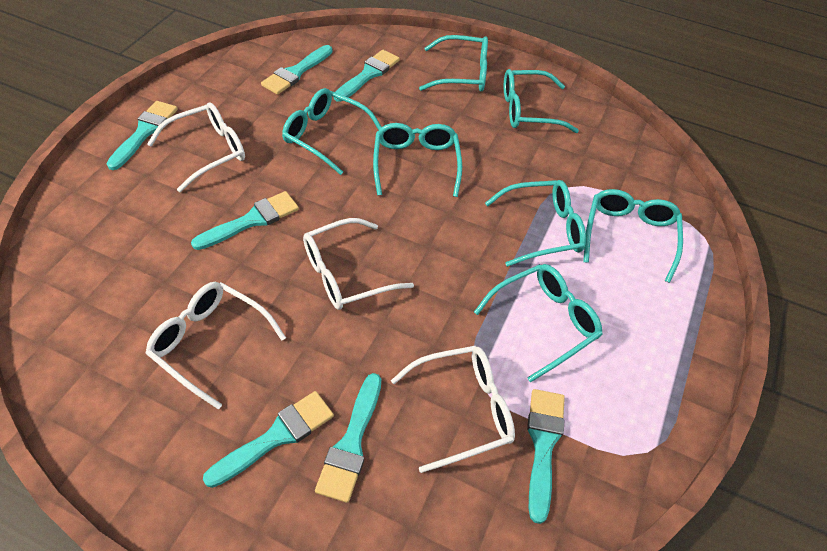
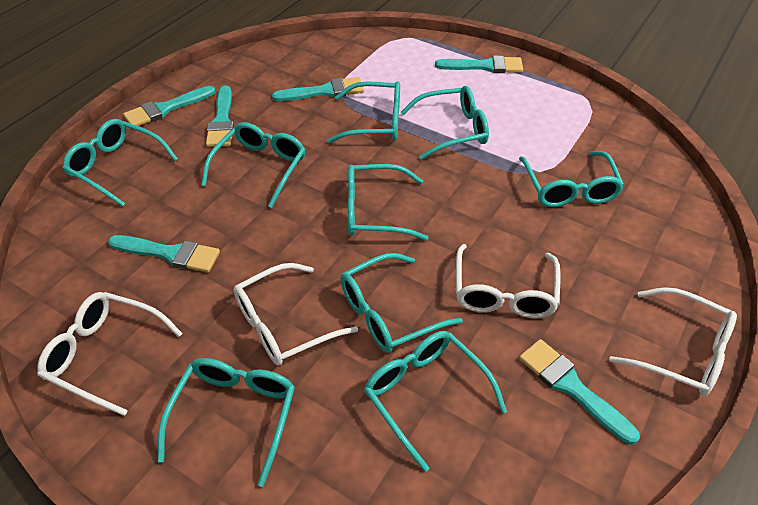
turquoise brush: 7 -> 6
turquoise glasses: 7 -> 9

